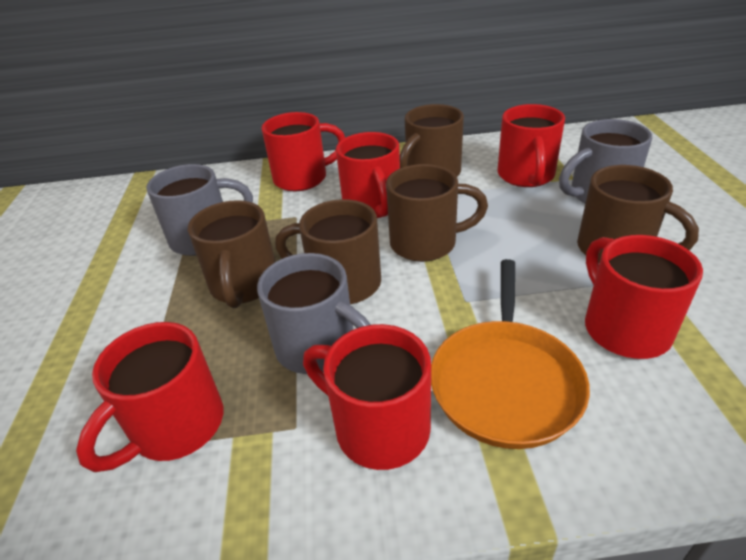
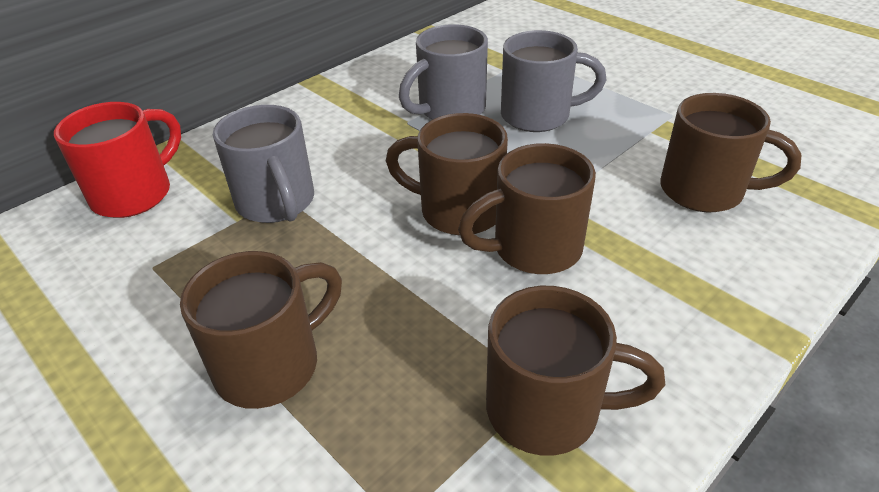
orange pan: 1 -> 0
red mug: 6 -> 1

